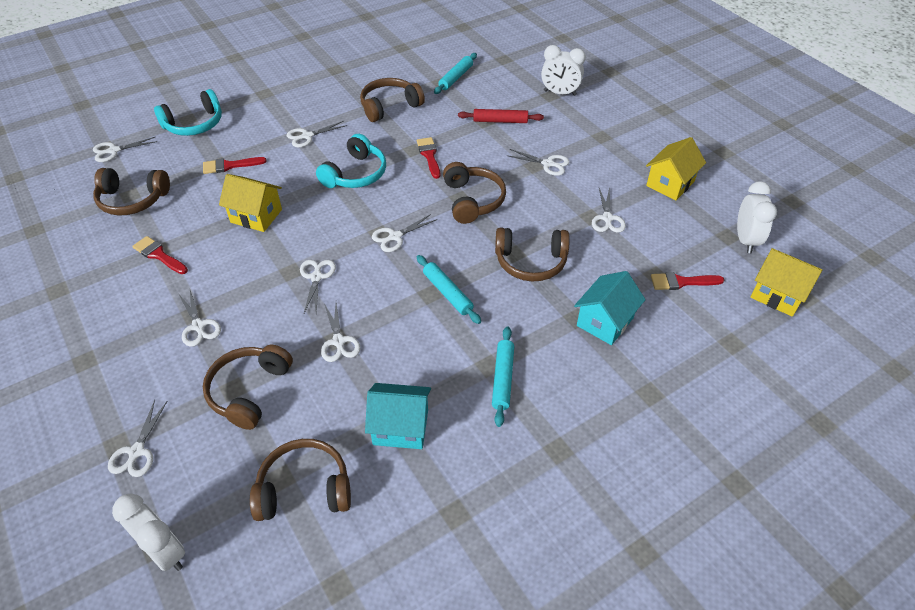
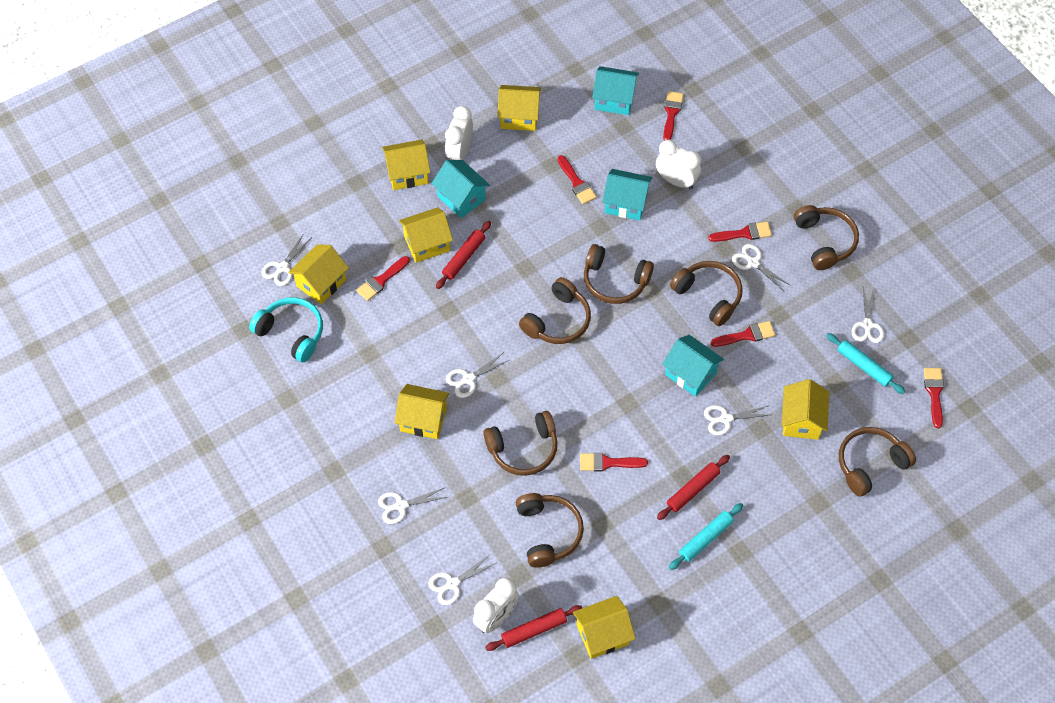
brown headphones: 6 -> 7
red brush: 4 -> 7
red rolling pin: 1 -> 3
turquoise headphones: 2 -> 1
turquoise house: 2 -> 4
turquoise rolling pin: 3 -> 2
white scissors: 9 -> 7
yellow house: 3 -> 7

